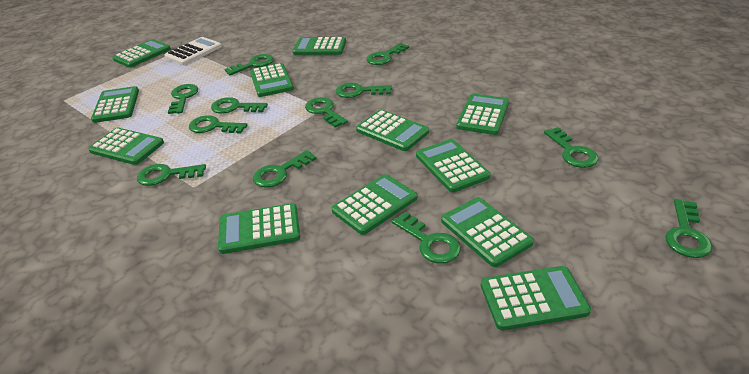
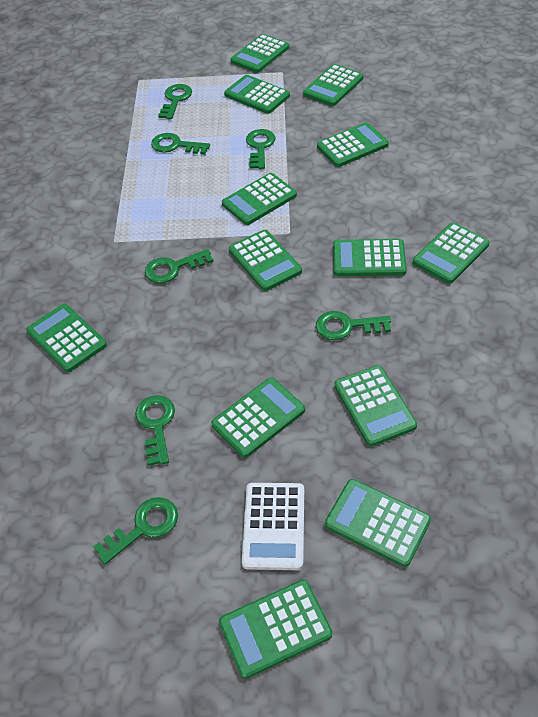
green calculator: 12 -> 13
green key: 12 -> 7

